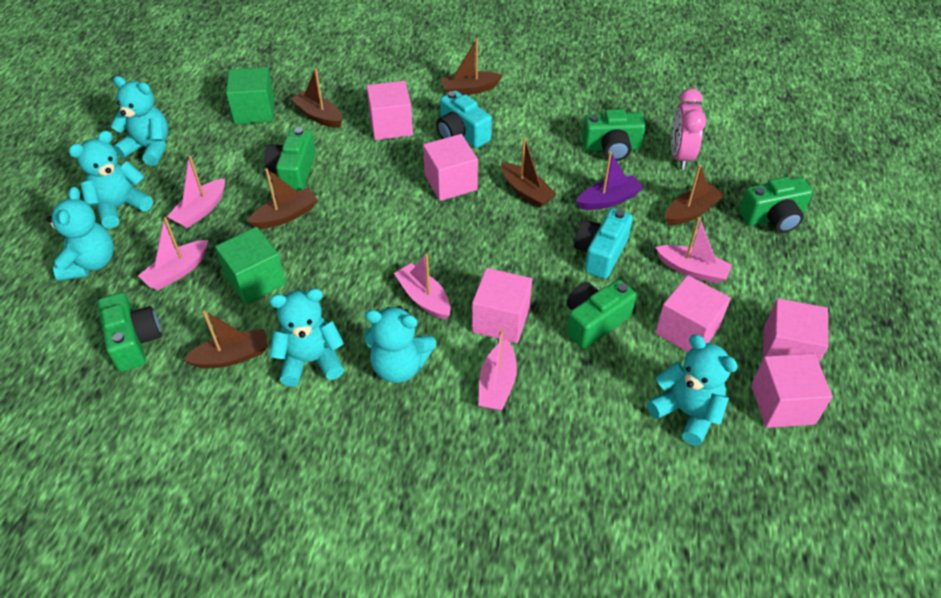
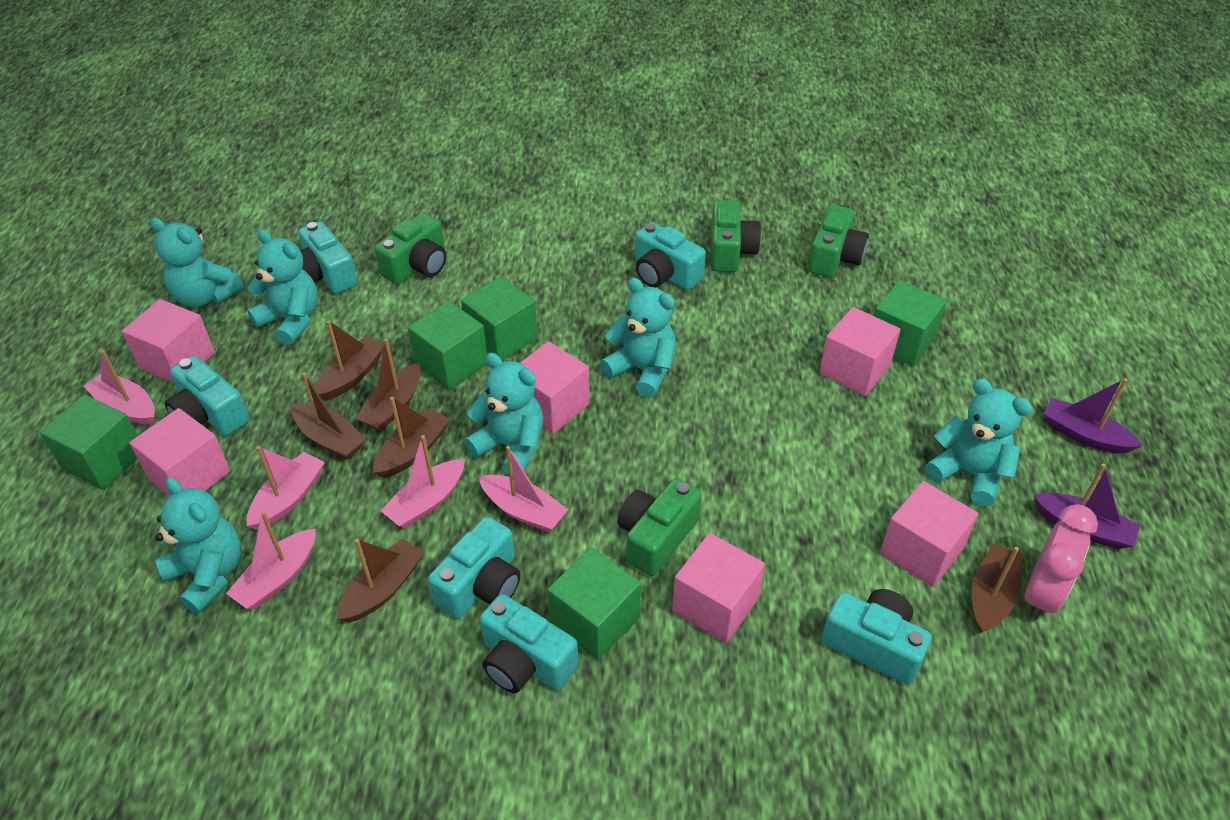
green camera: 5 -> 4
green cube: 2 -> 5
purple boat: 1 -> 2
turquoise camera: 2 -> 6

